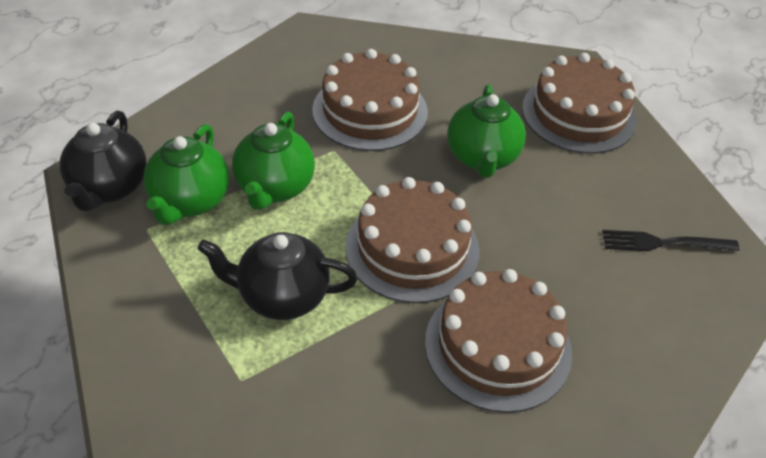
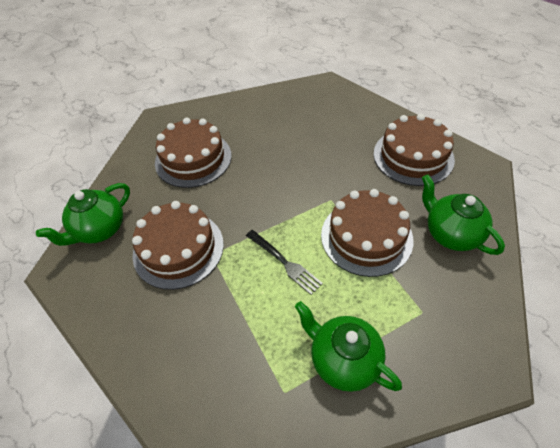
black teapot: 2 -> 0

